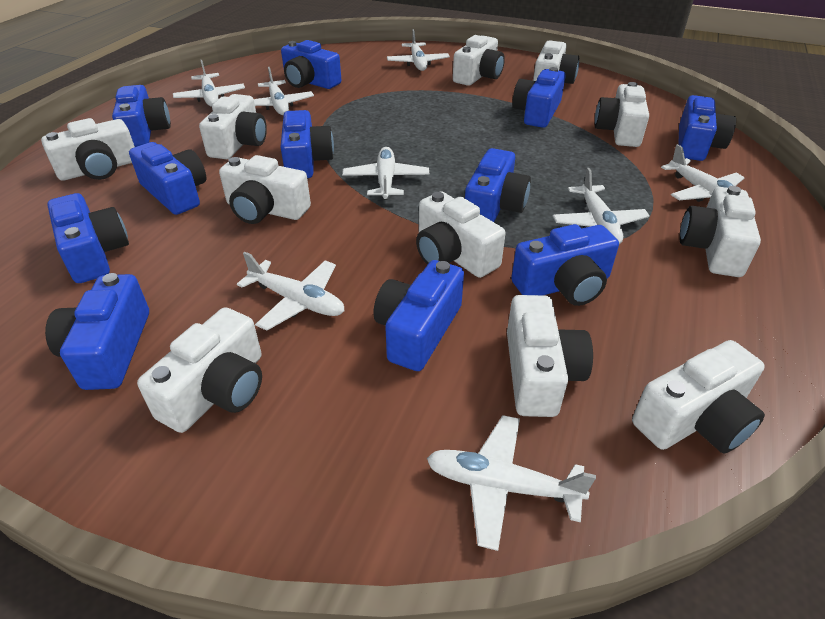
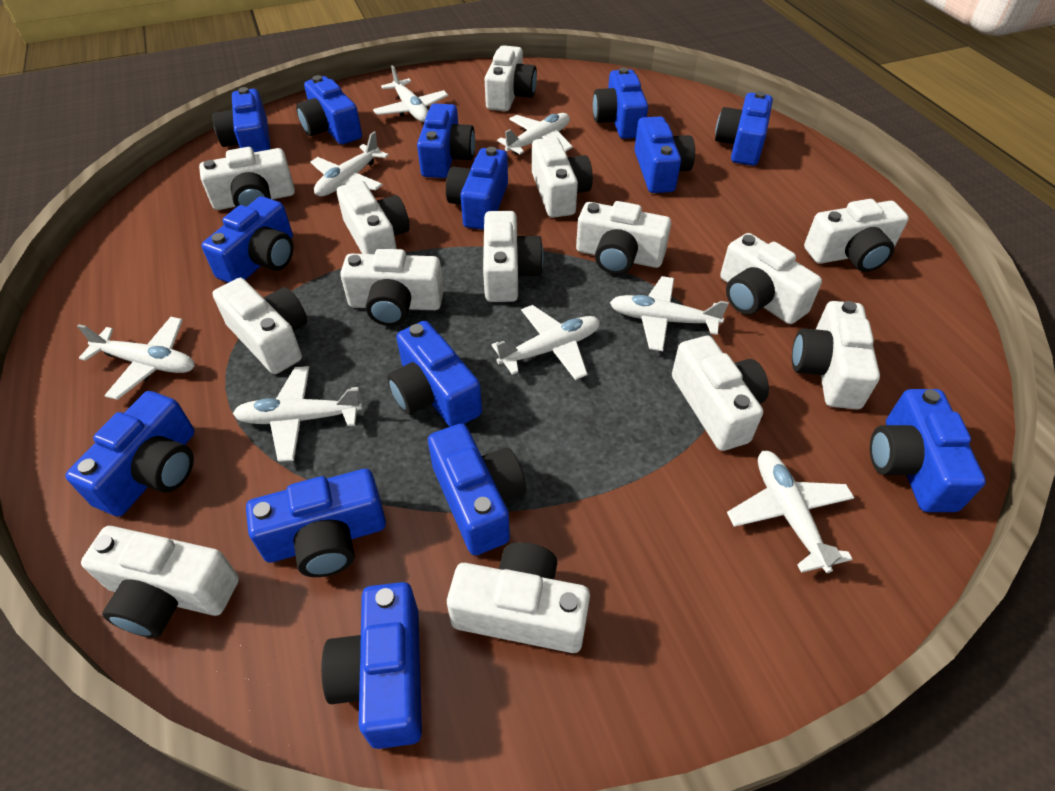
blue camera: 11 -> 14
white camera: 11 -> 14

